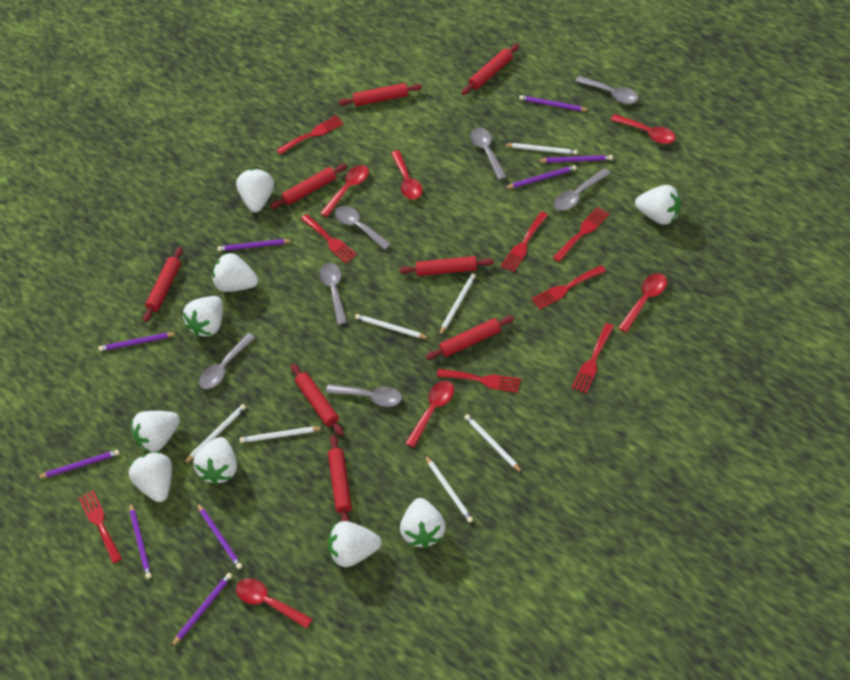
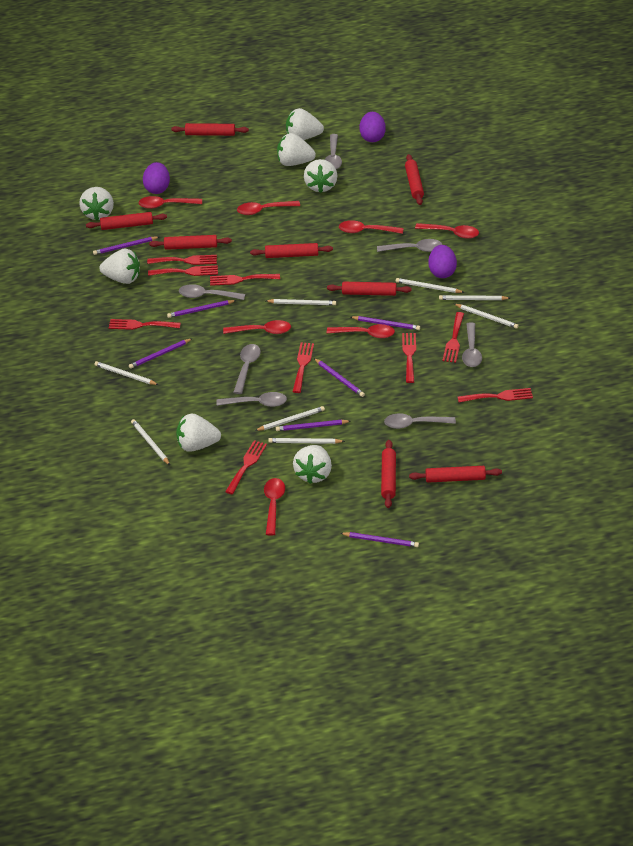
purple egg: 0 -> 3
purple pencil: 9 -> 7
red fork: 8 -> 9
red spoon: 6 -> 7
white pencil: 7 -> 8
white strawberry: 9 -> 7

